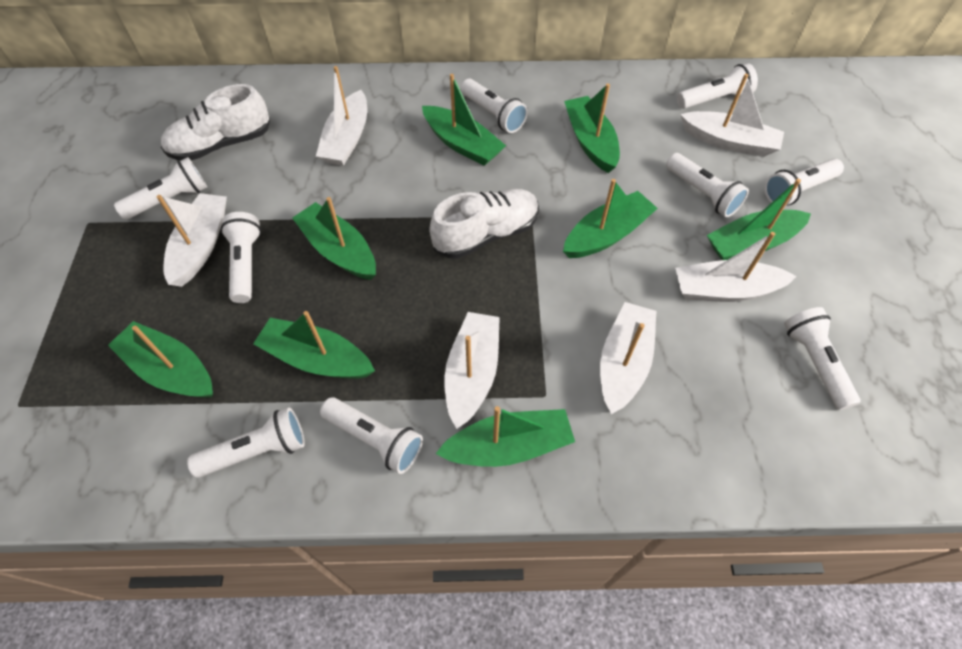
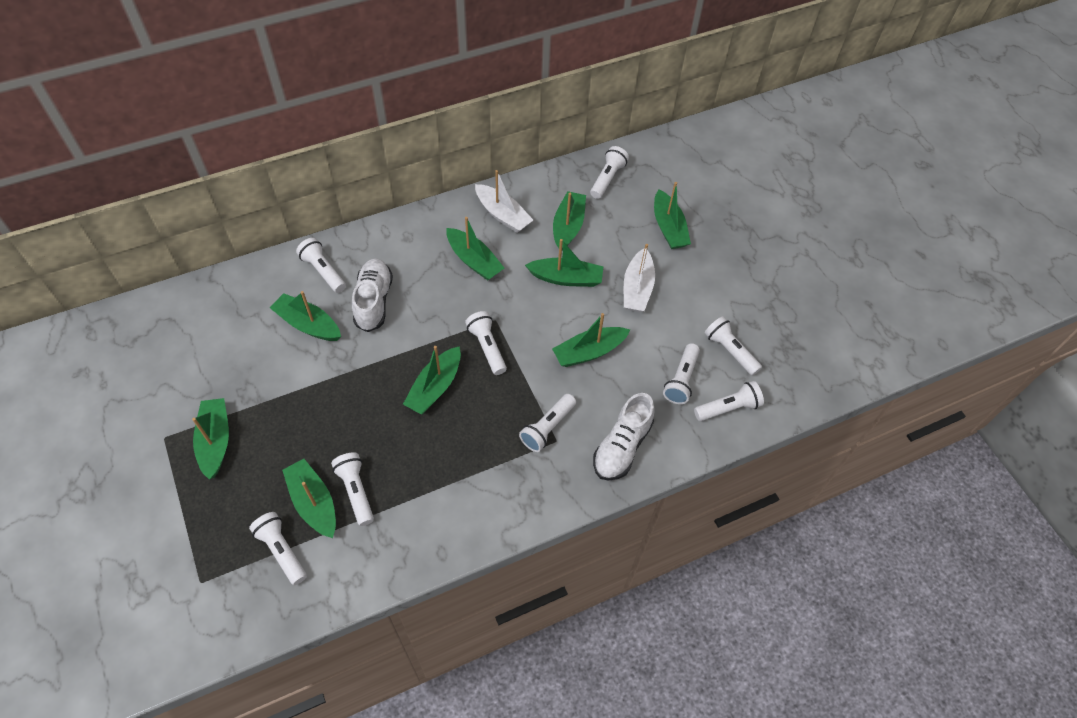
green boat: 8 -> 9
white boat: 6 -> 2

